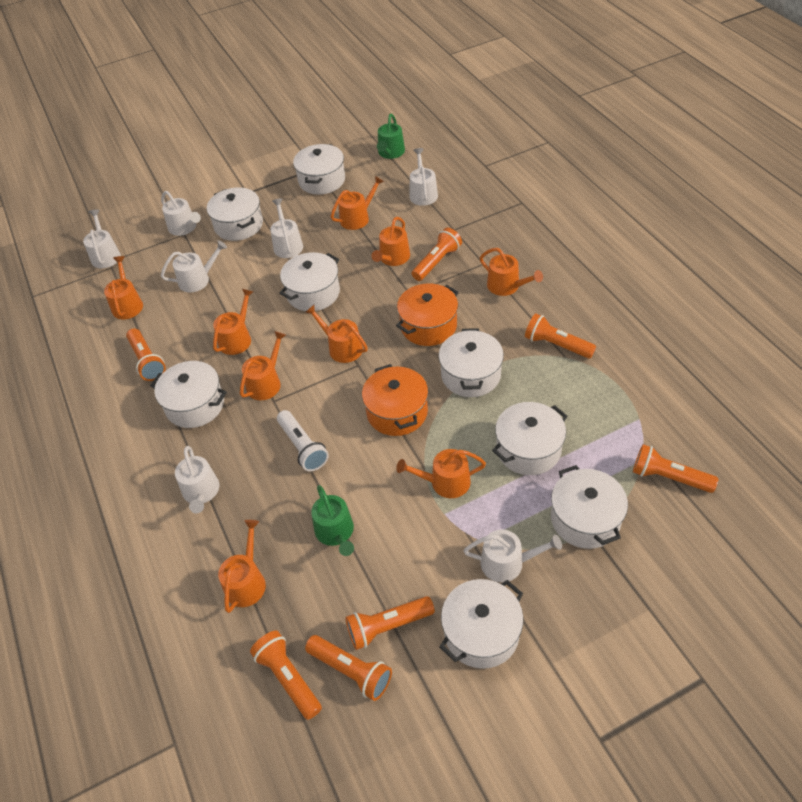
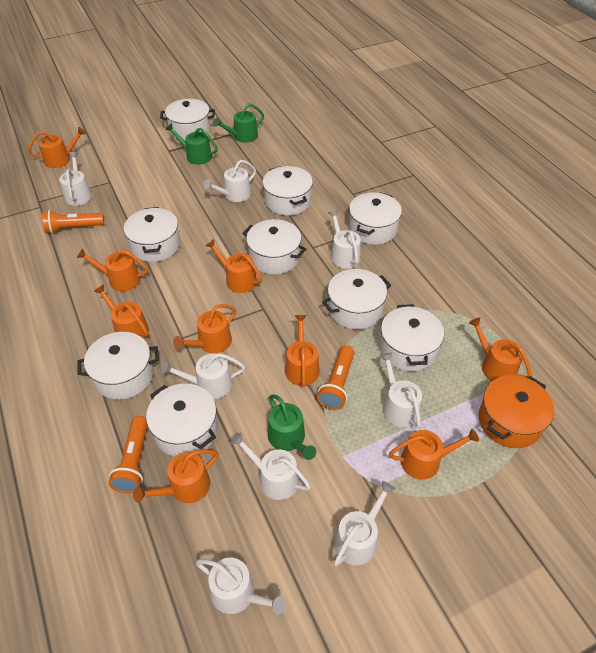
green watering can: 2 -> 3
orange flashlight: 7 -> 3
orange pot: 2 -> 1
white flashlight: 1 -> 0
white pot: 8 -> 9
white watering can: 7 -> 8

